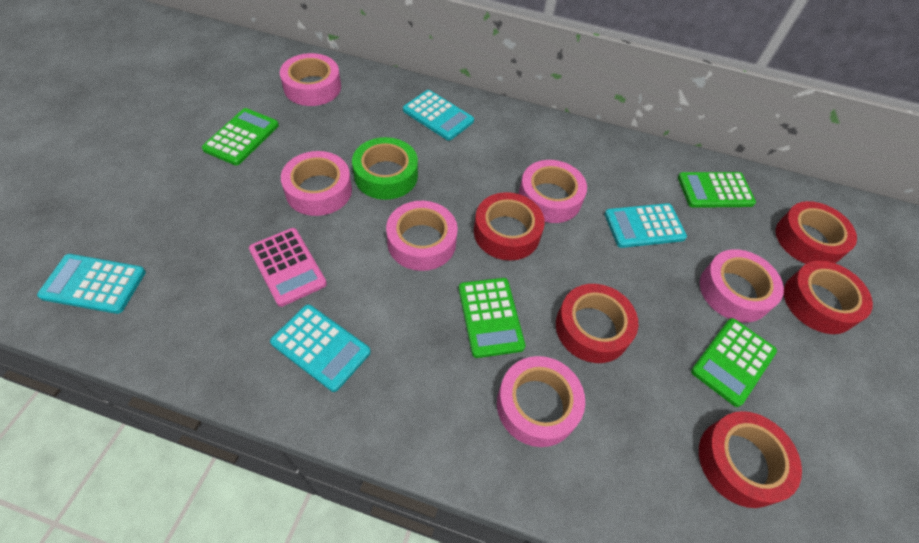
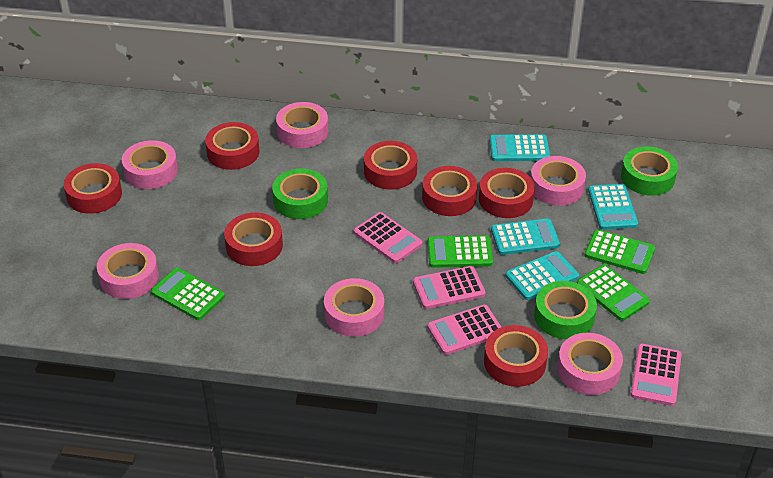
green tape: 1 -> 3
pink calculator: 1 -> 4
red tape: 5 -> 7

